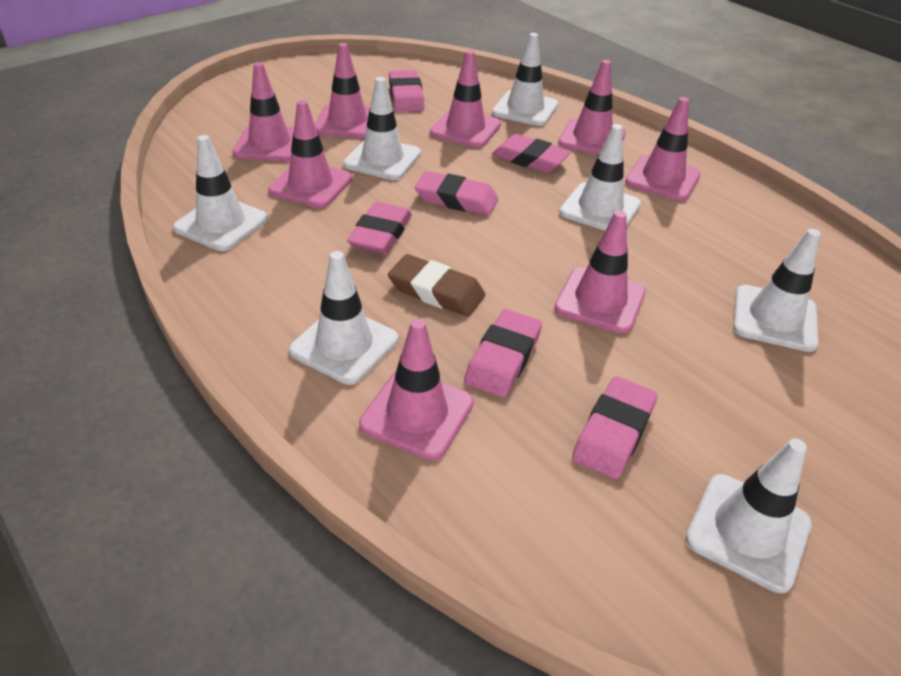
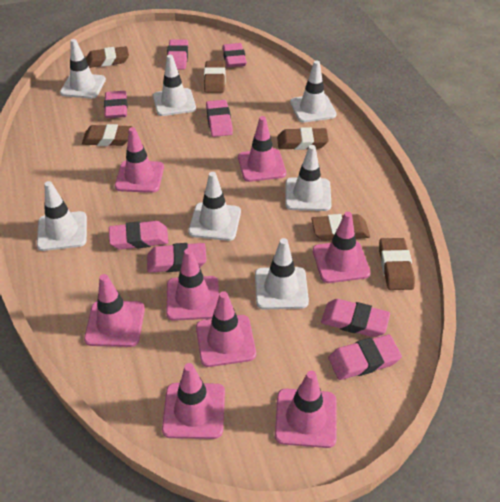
brown eraser: 1 -> 6
pink eraser: 6 -> 8

